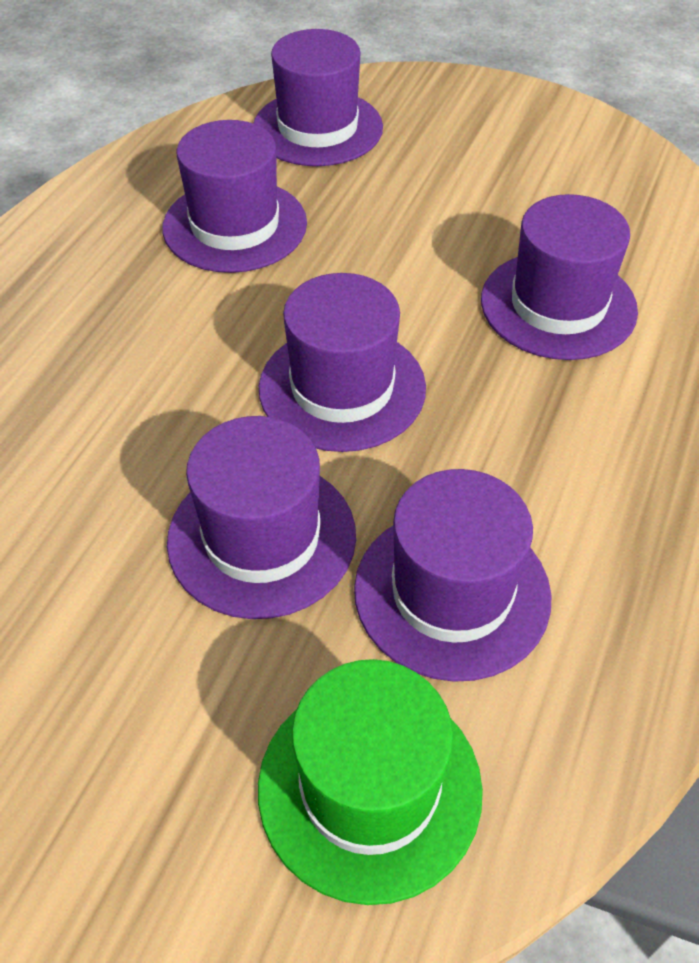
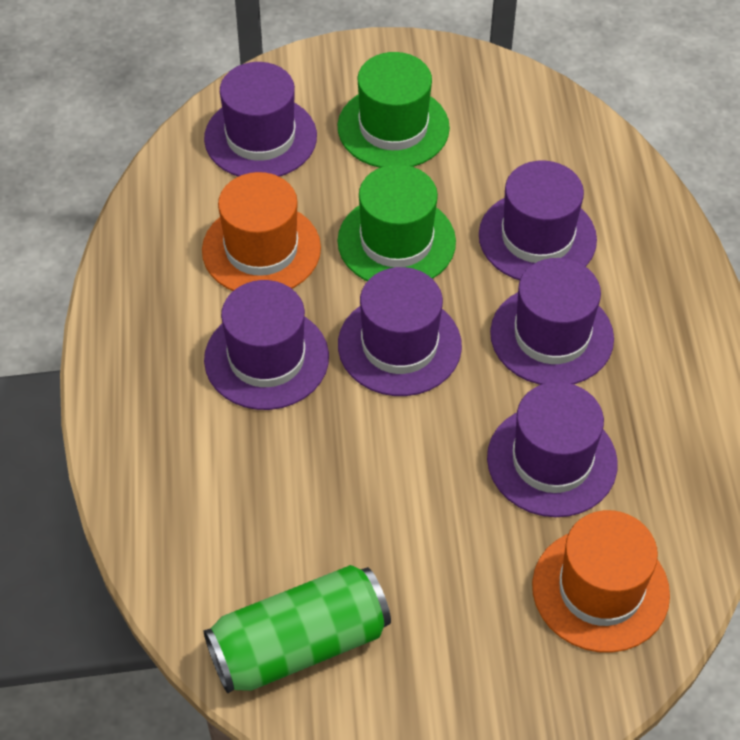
green can: 0 -> 1
green hat: 1 -> 2
orange hat: 0 -> 2

